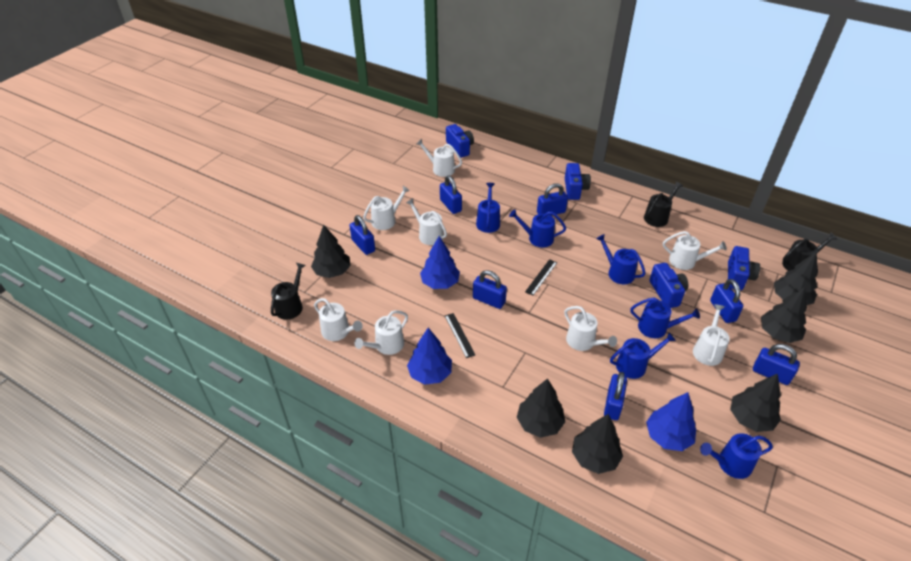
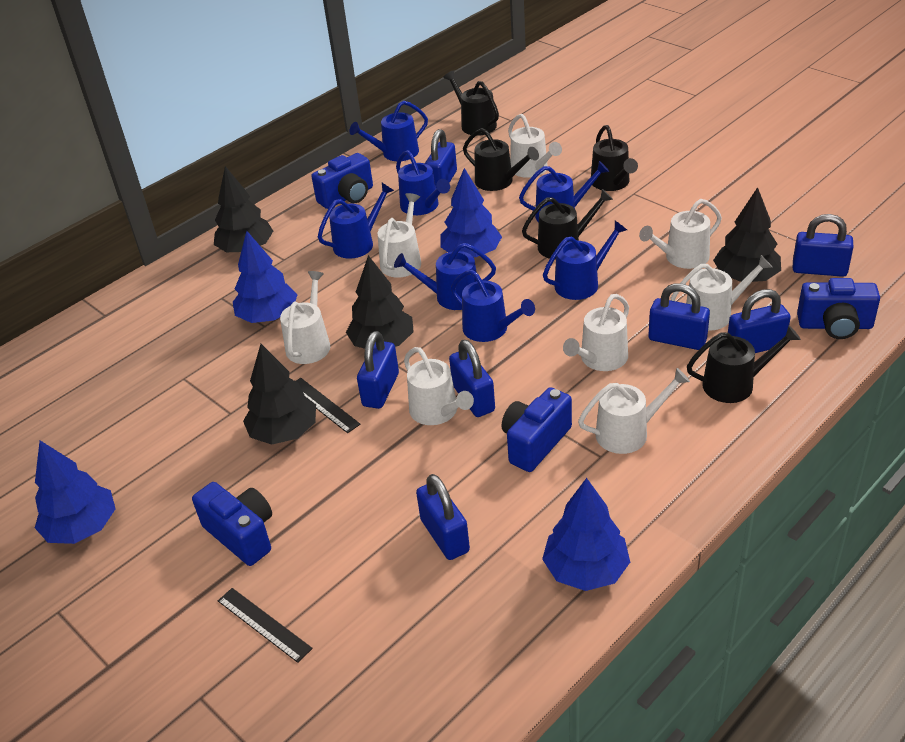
black tree: 6 -> 4
black watering can: 3 -> 5
blue tree: 3 -> 4
blue watering can: 6 -> 7

